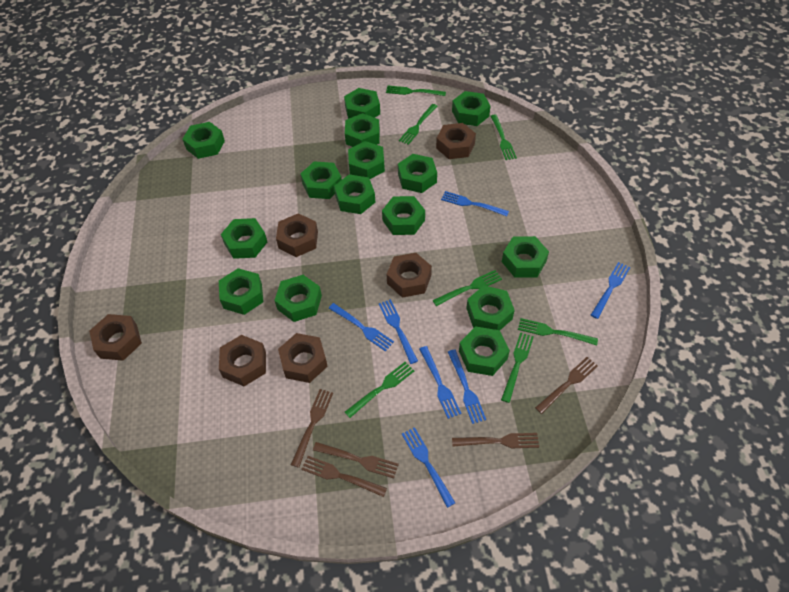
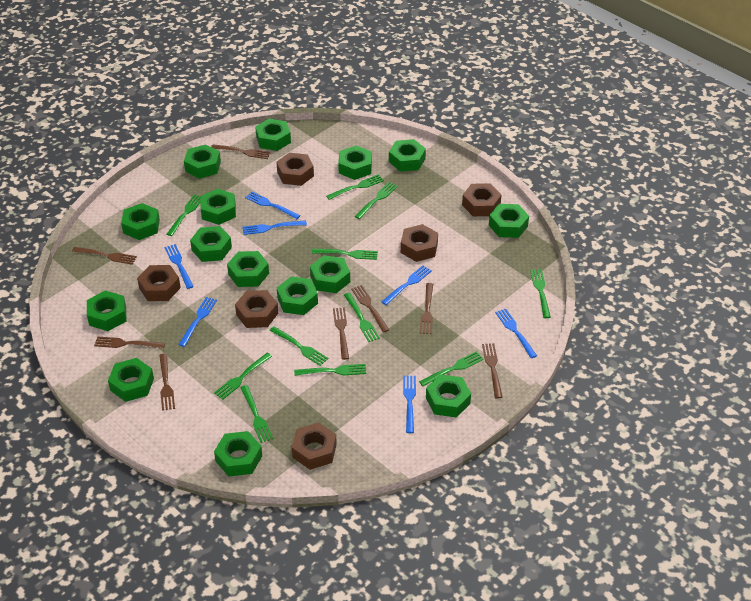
brown fork: 5 -> 8
green fork: 7 -> 11

